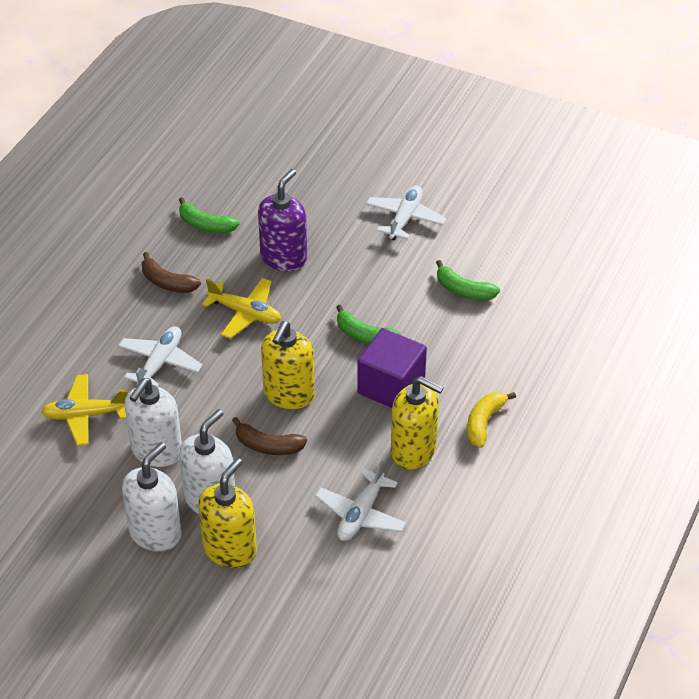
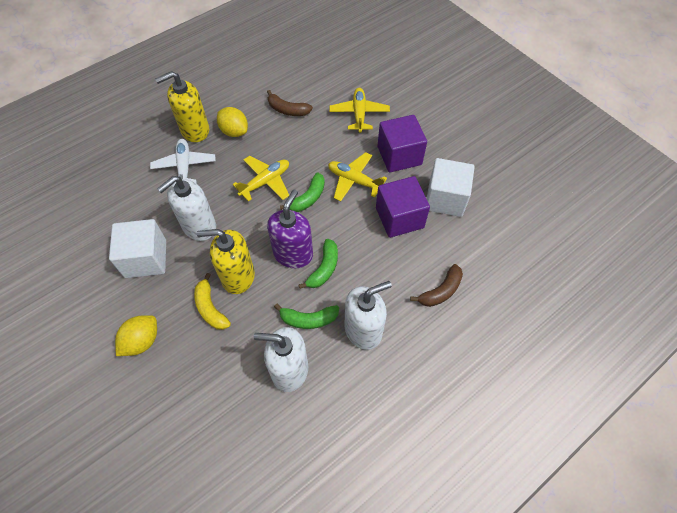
purple cube: 1 -> 2
white cube: 0 -> 2
white plane: 3 -> 1
yellow lemon: 0 -> 2
yellow plane: 2 -> 3
yellow soap dispenser: 3 -> 2

